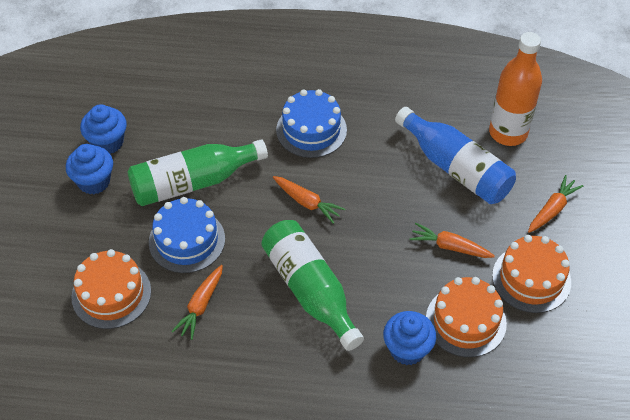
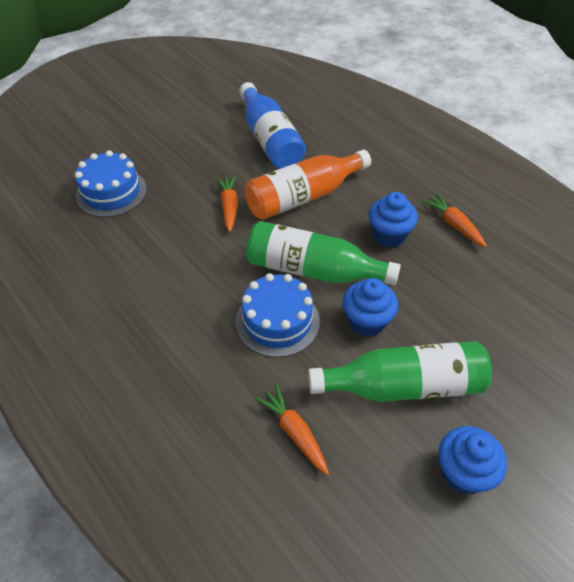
orange cake: 3 -> 0
orange carrot: 4 -> 3

